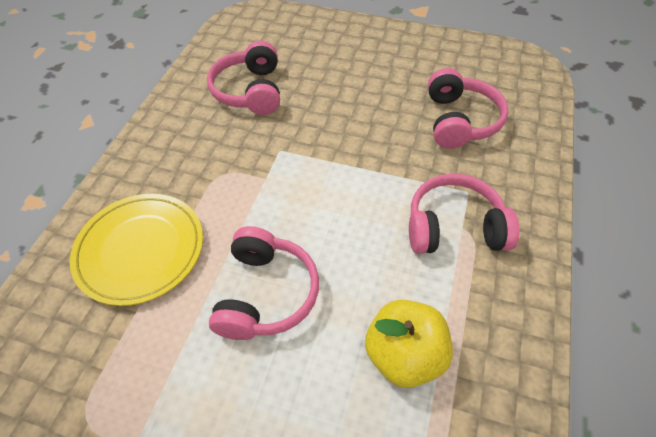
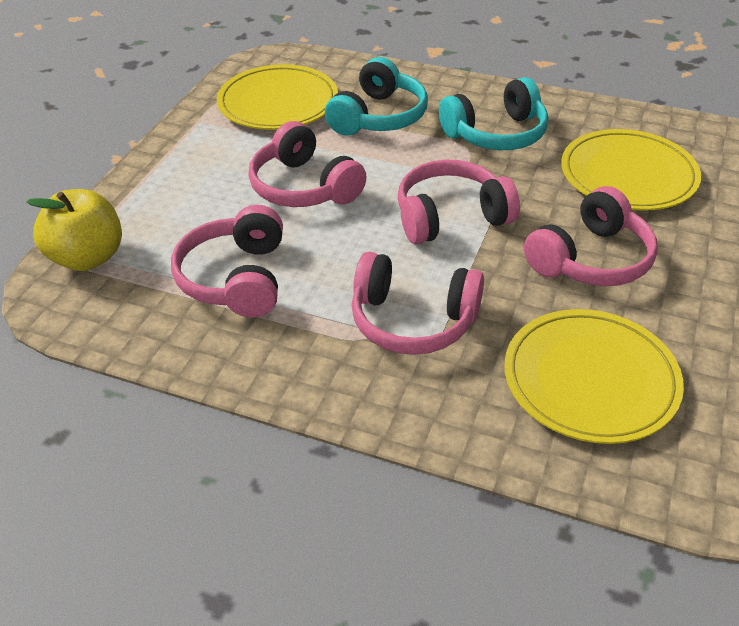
pink headphones: 4 -> 5
turquoise headphones: 0 -> 2
yellow plate: 1 -> 3

